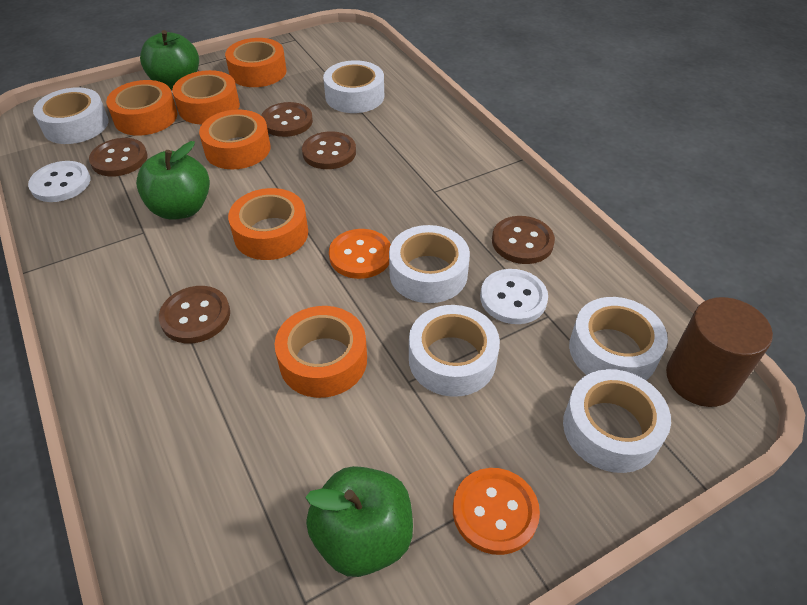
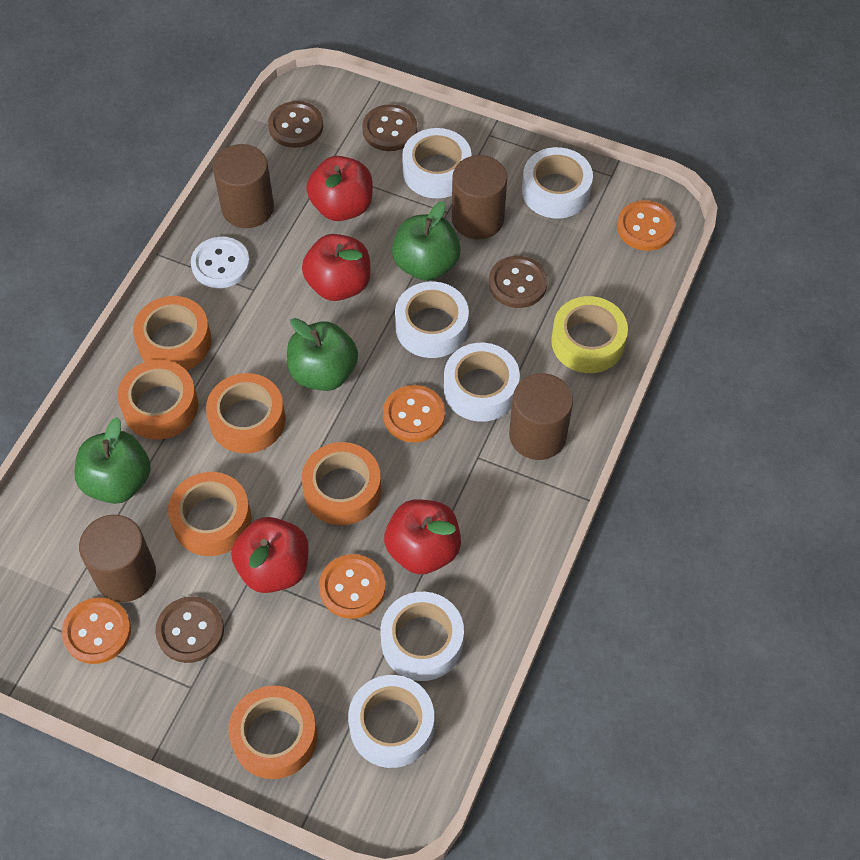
brown button: 5 -> 4
brown cylinder: 1 -> 4
orange button: 2 -> 4
red apple: 0 -> 4
white button: 2 -> 1
yellow tape: 0 -> 1

